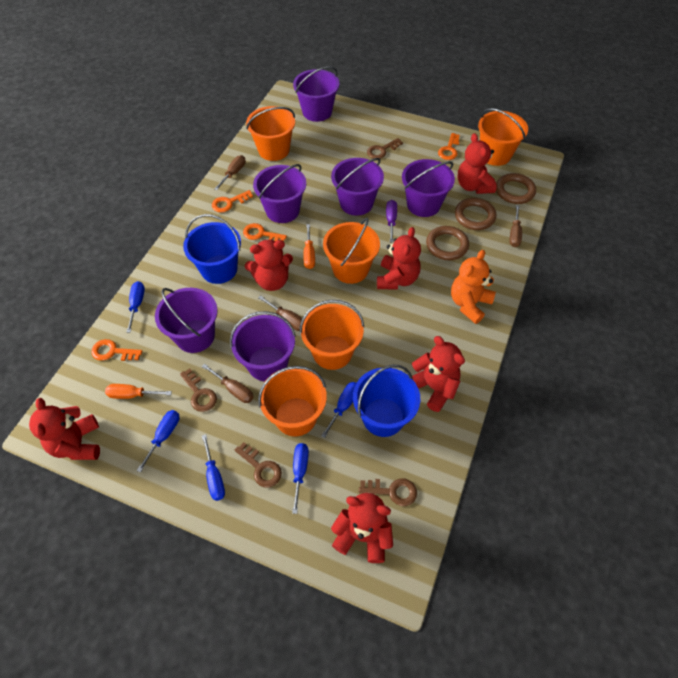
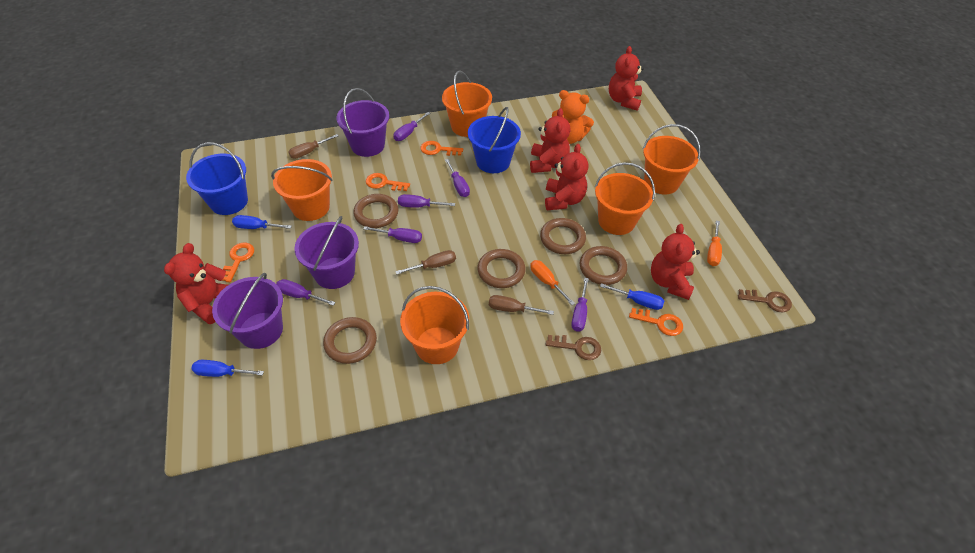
blue screwdriver: 5 -> 3
brown key: 4 -> 2
brown ring: 3 -> 5
brown screwdriver: 4 -> 3
purple bucket: 6 -> 3
purple screwdriver: 1 -> 6
red teddy bear: 6 -> 5

